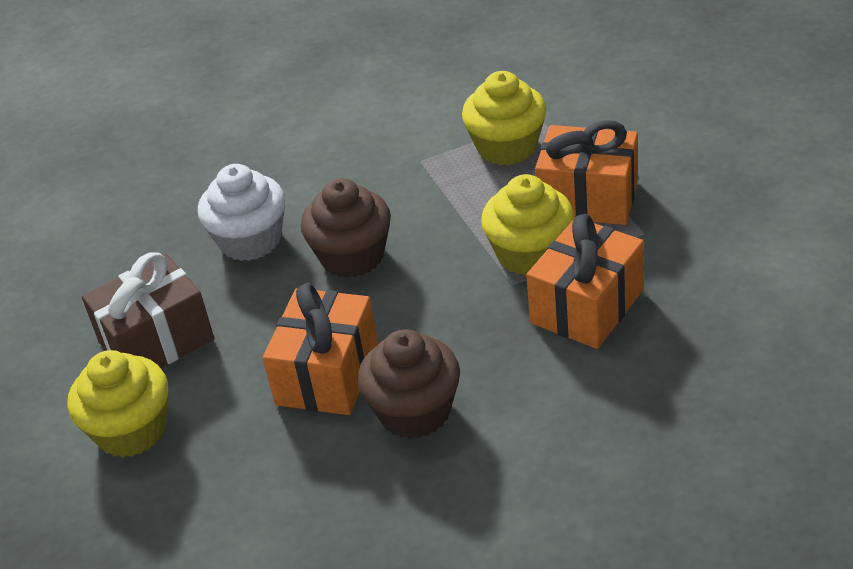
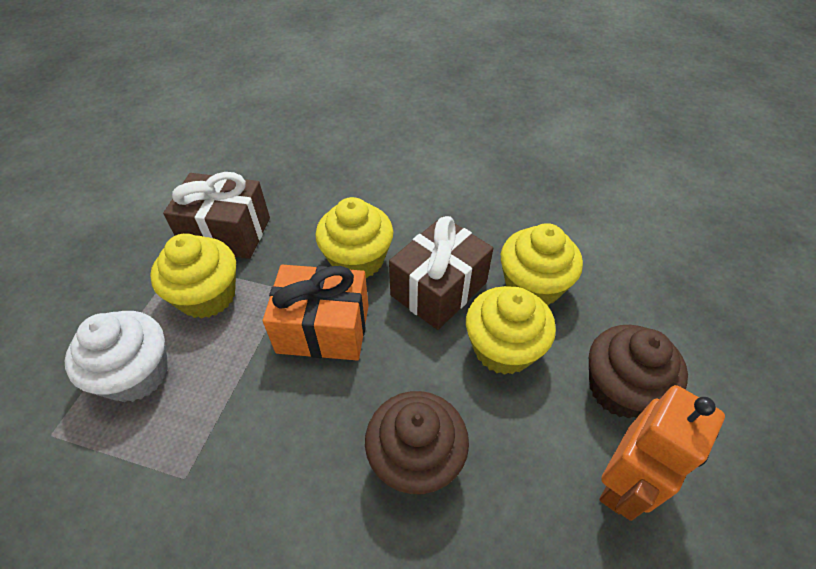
brown gift: 1 -> 2
orange gift: 3 -> 1
orange robot: 0 -> 1
yellow cupcake: 3 -> 4

